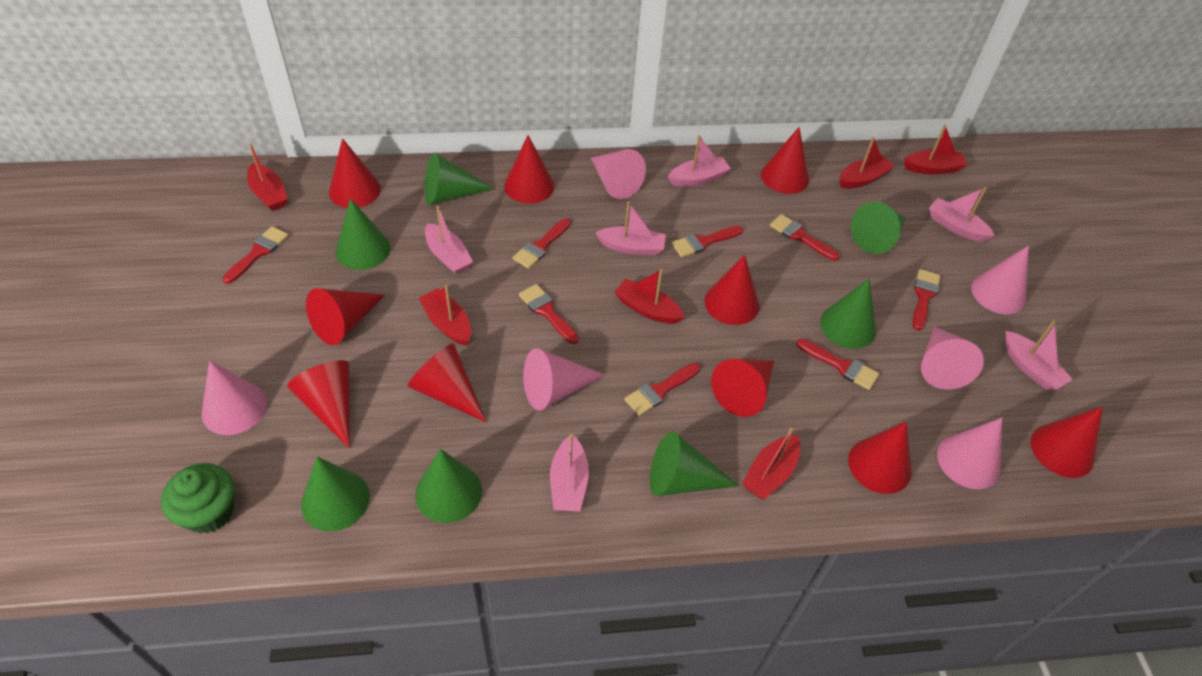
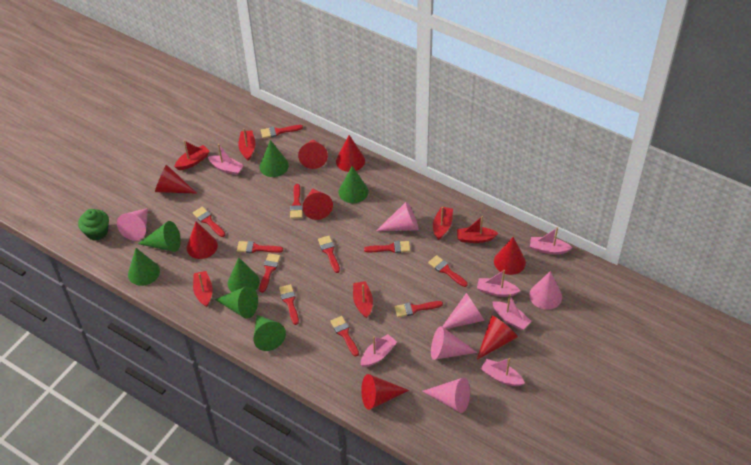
red brush: 8 -> 11
red cone: 10 -> 8

